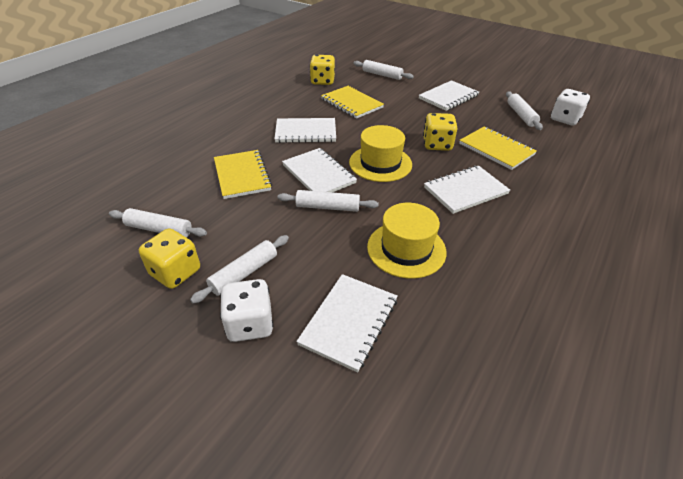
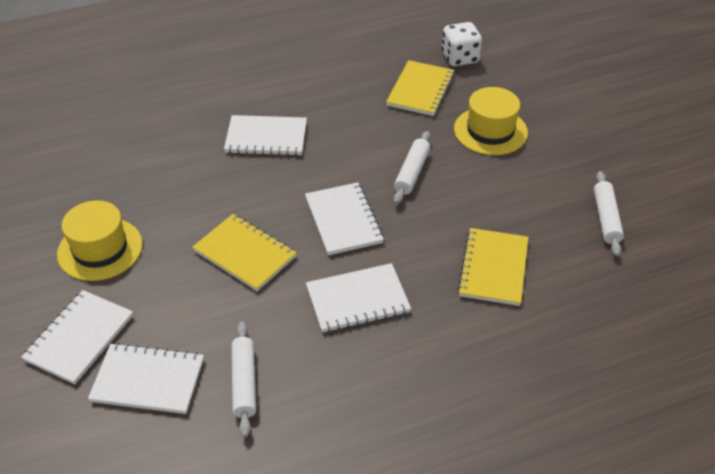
white dice: 2 -> 1
white rolling pin: 5 -> 3
yellow dice: 3 -> 0

